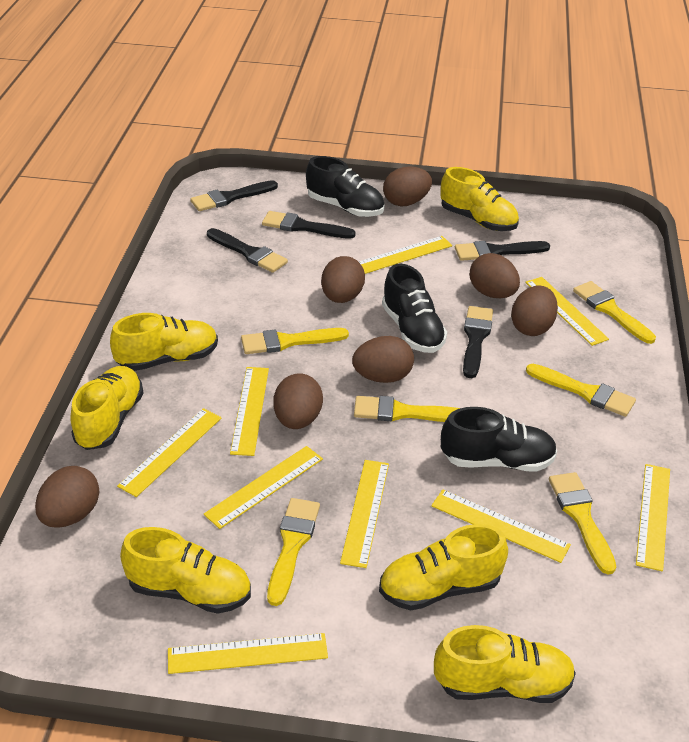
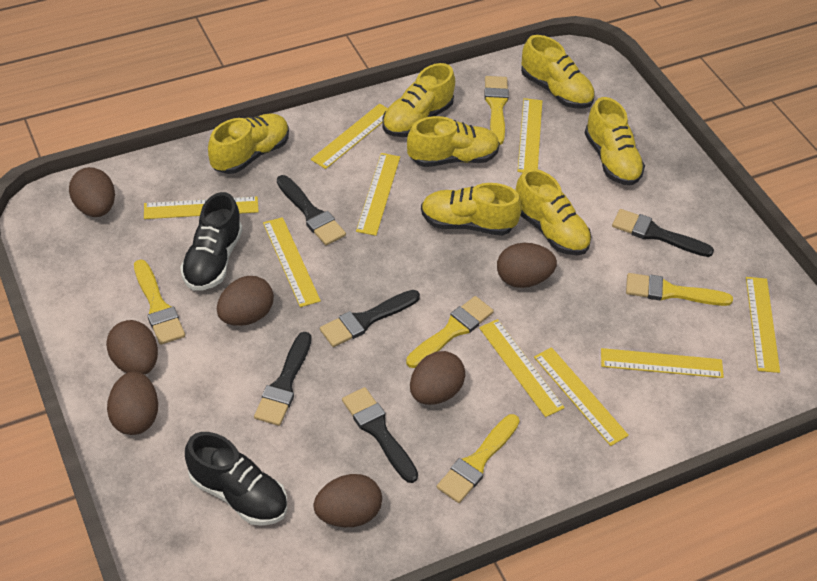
black shoe: 3 -> 2
yellow brush: 6 -> 5
yellow shoe: 6 -> 7

